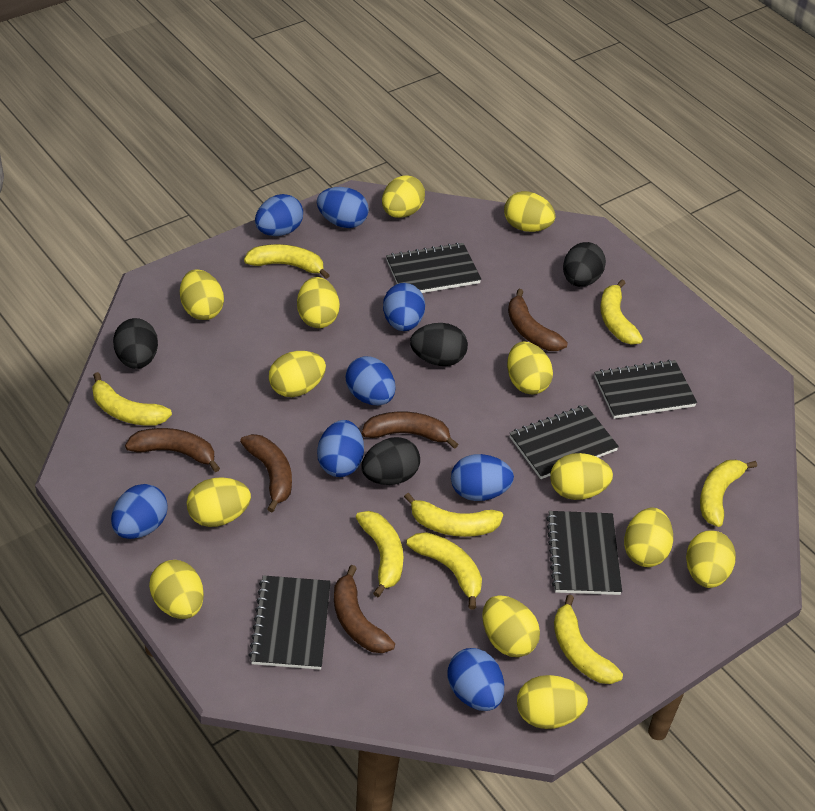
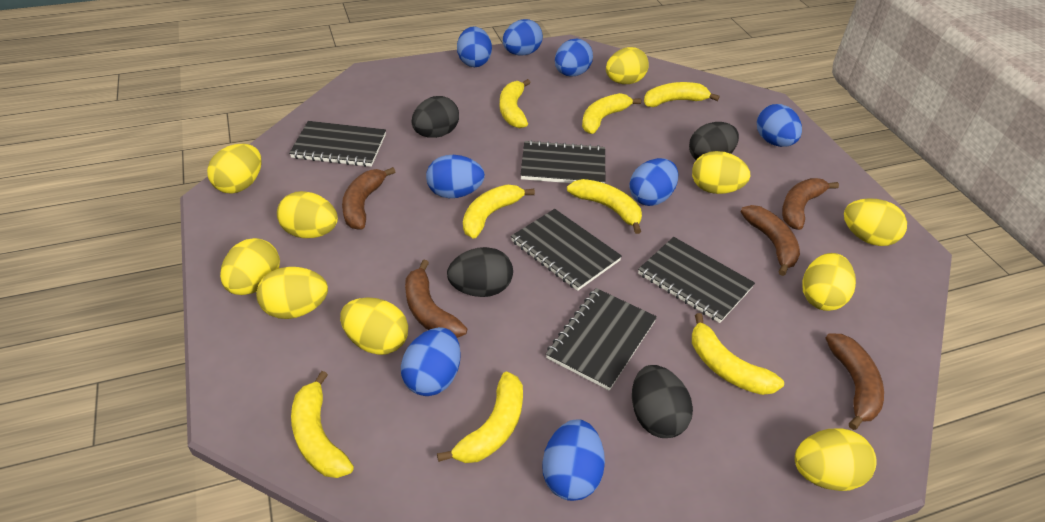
yellow egg: 13 -> 10

